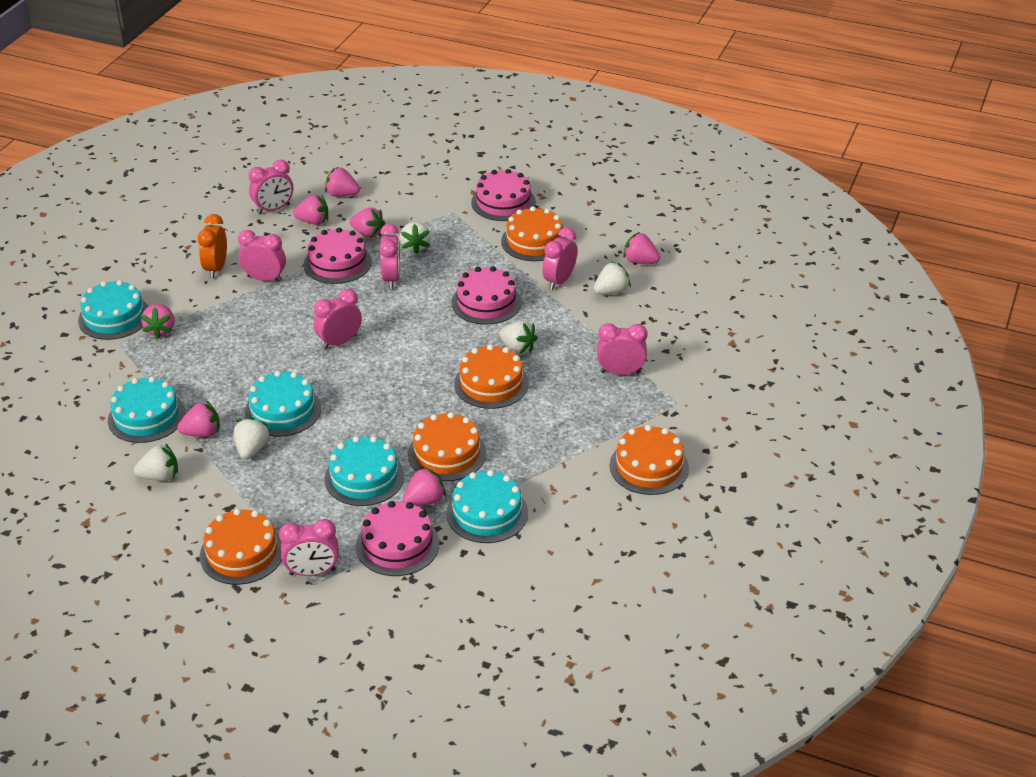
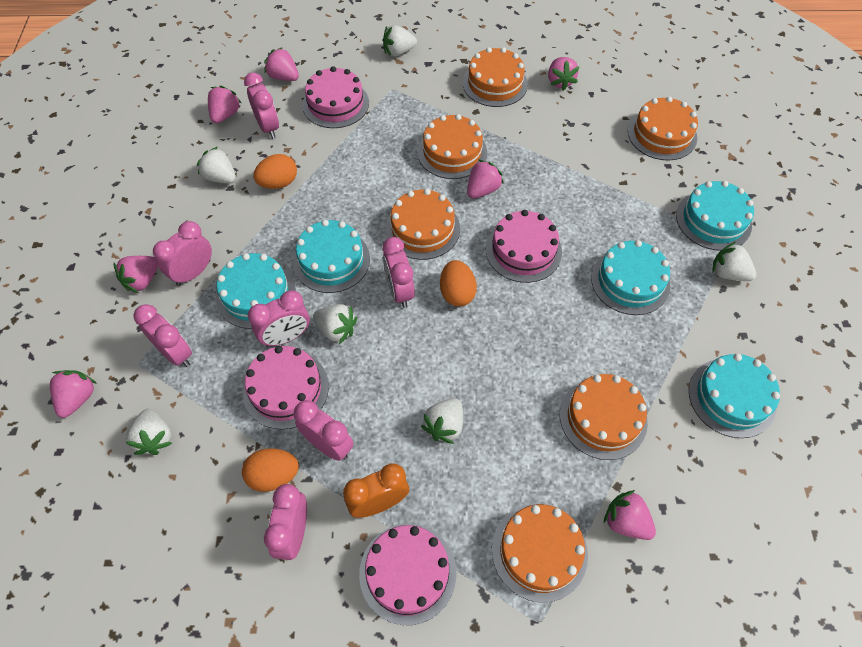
orange cake: 5 -> 6
orange egg: 0 -> 3
white strawberry: 5 -> 6

